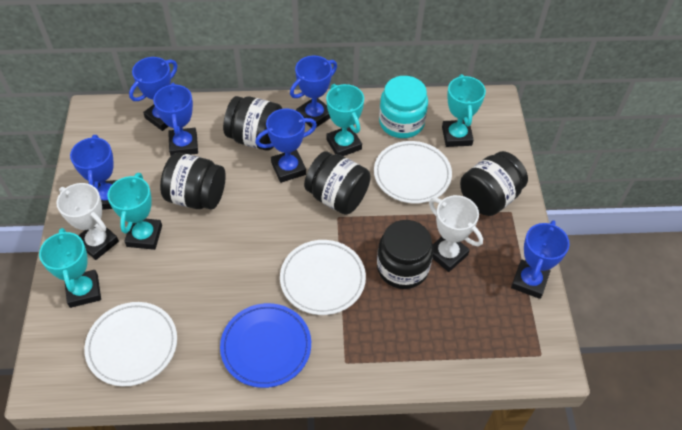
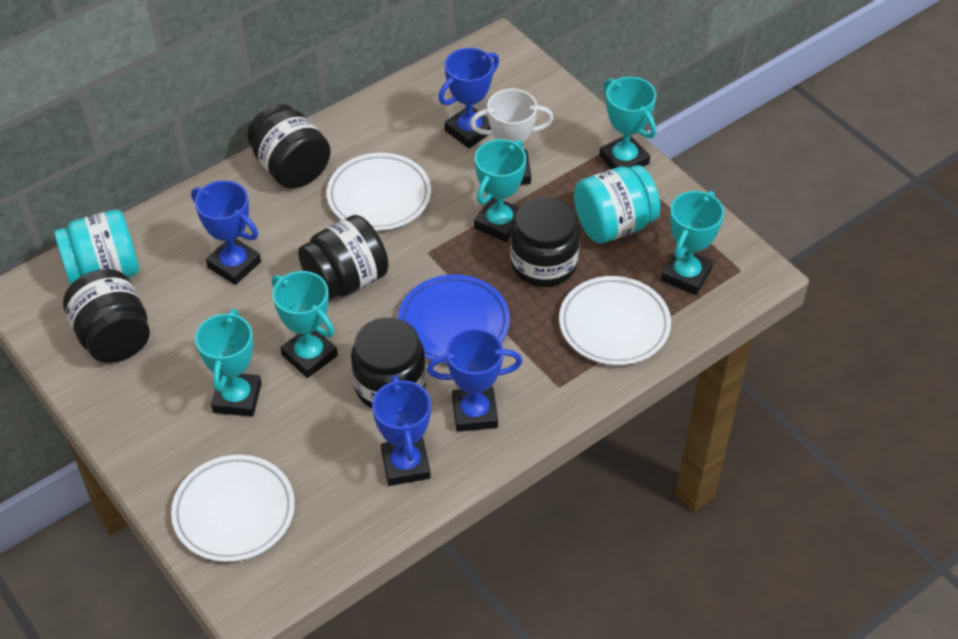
blue trophy: 6 -> 4
turquoise jar: 1 -> 2
turquoise trophy: 4 -> 5
white trophy: 2 -> 1

